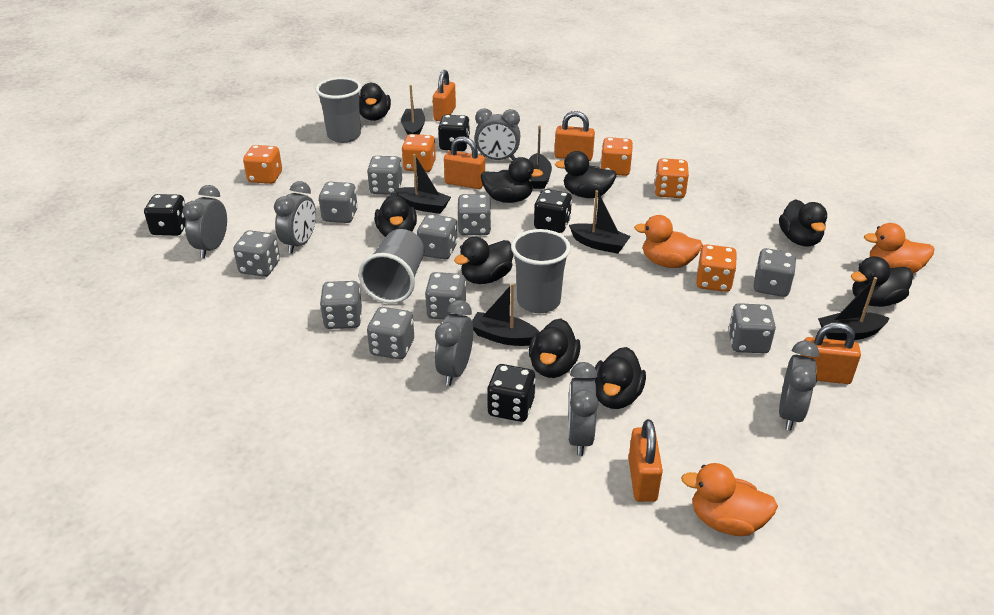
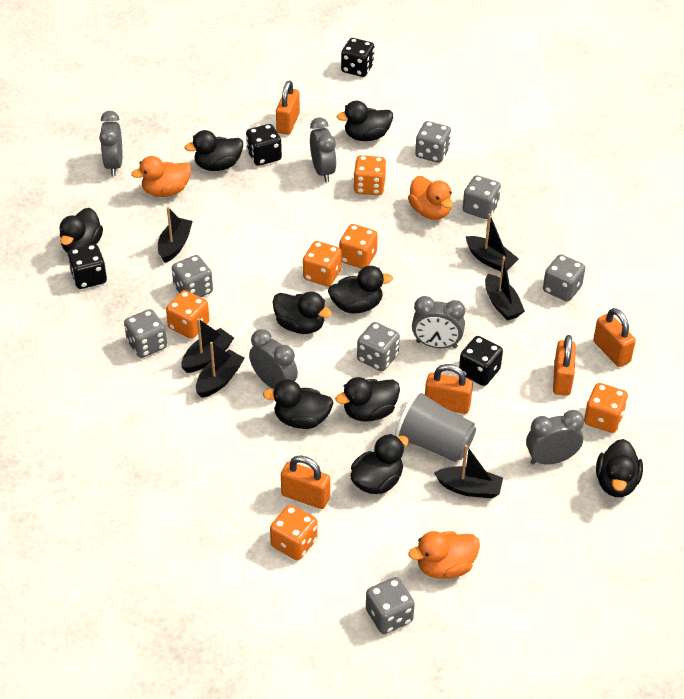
grey clock: 6 -> 5
grey cup: 3 -> 1
grey dice: 10 -> 7
orange dice: 5 -> 6

